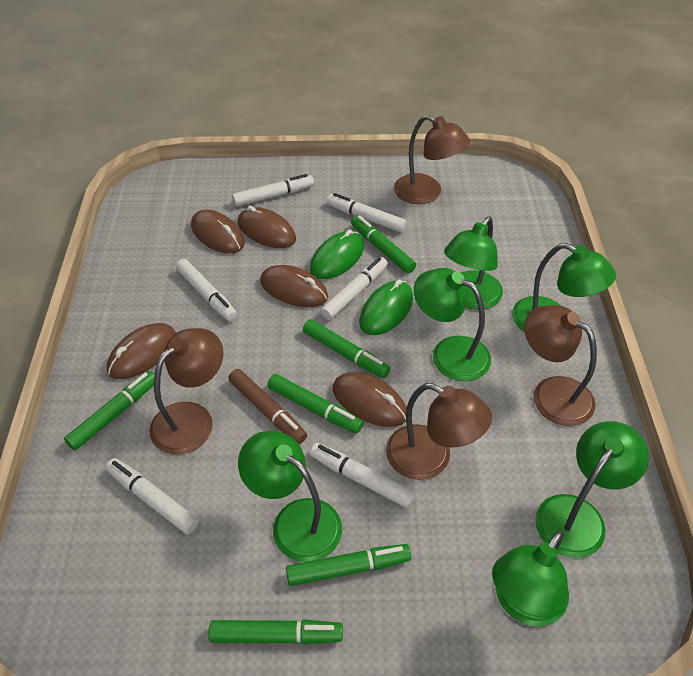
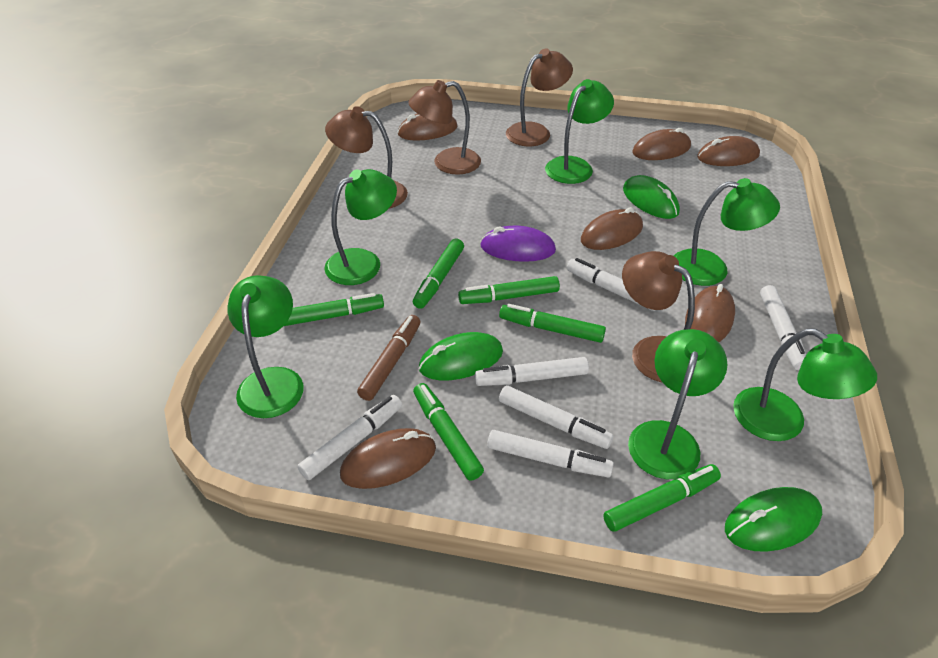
brown mouse: 5 -> 6
green mouse: 2 -> 3
purple mouse: 0 -> 1

